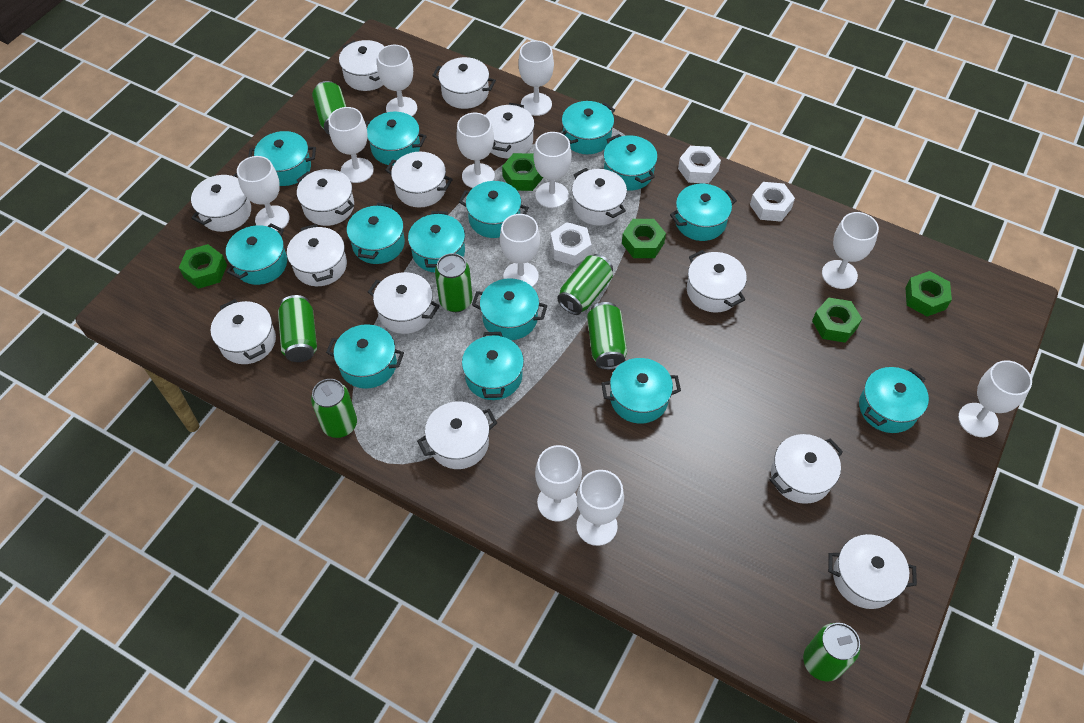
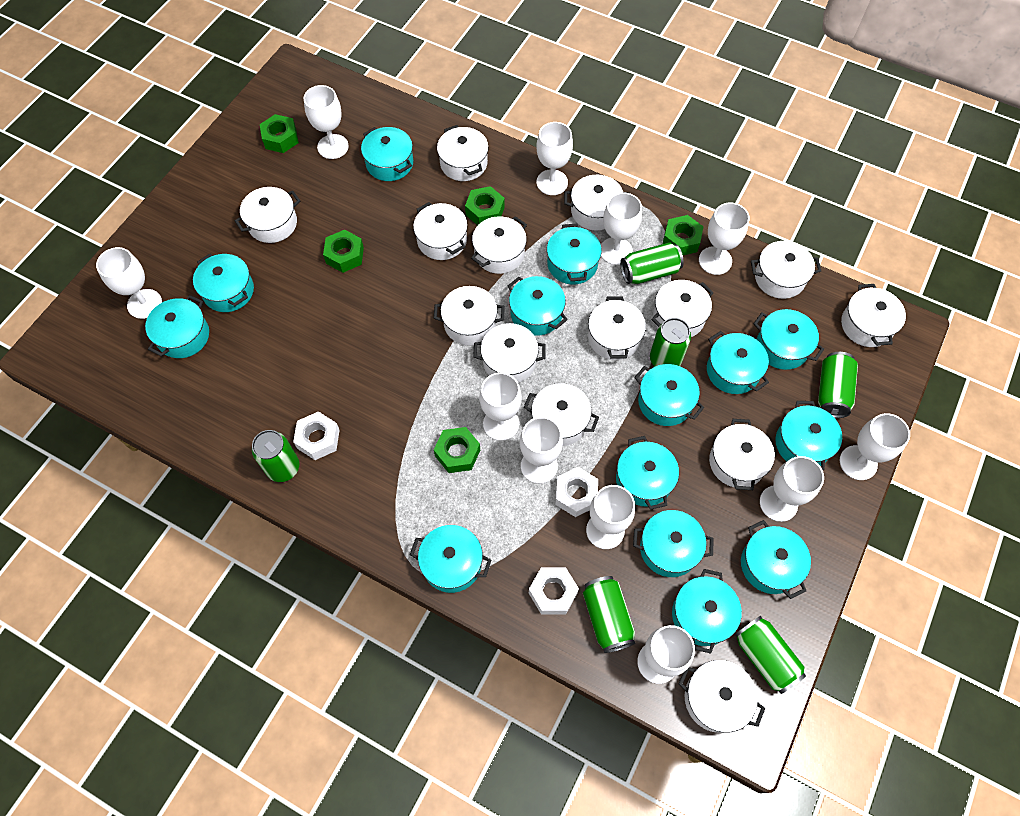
green can: 7 -> 6

